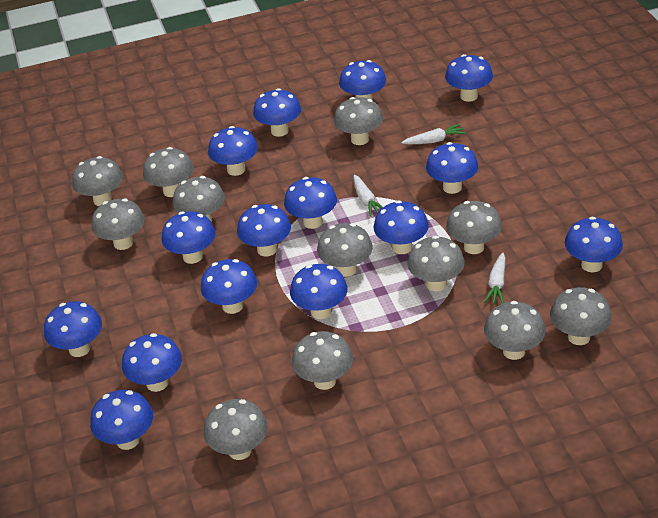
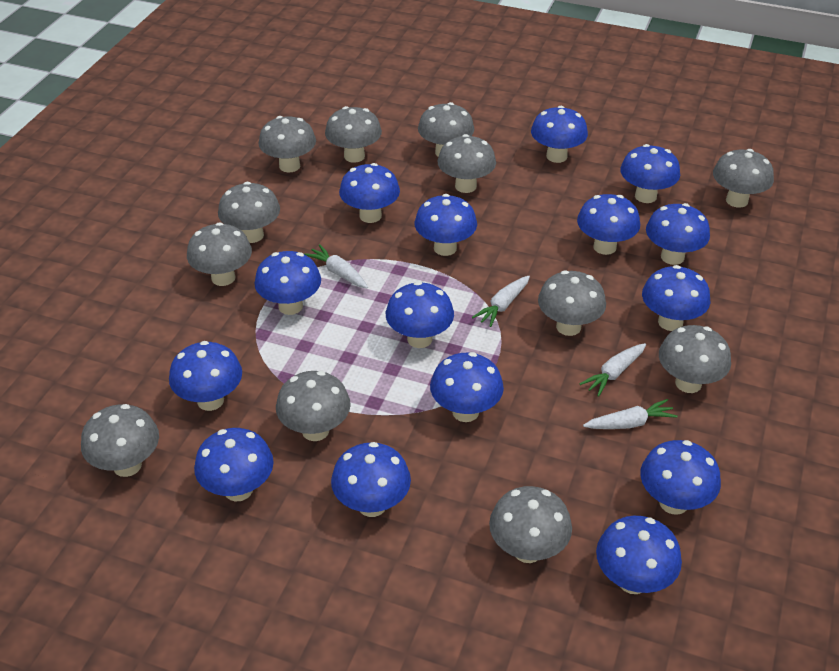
white carrot: 3 -> 4

